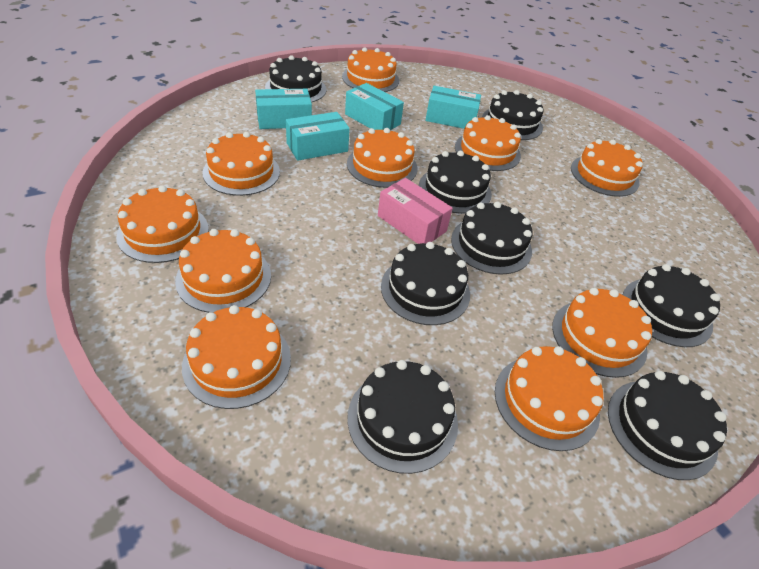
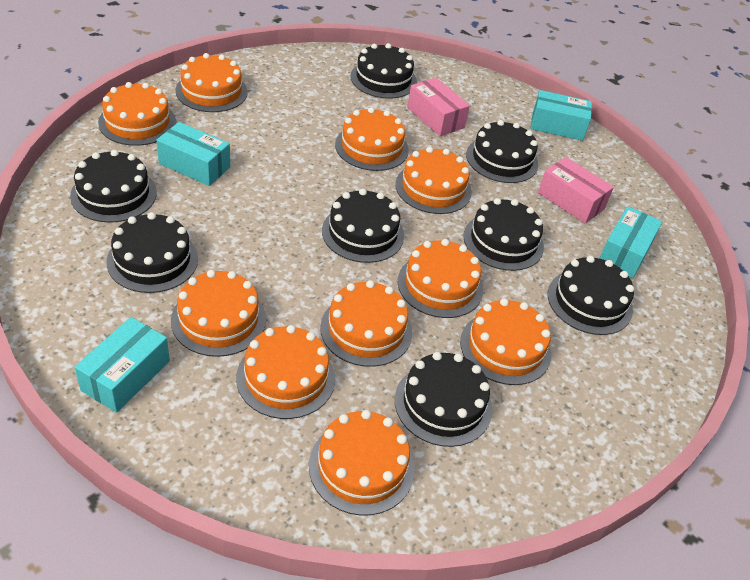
pink box: 1 -> 2

